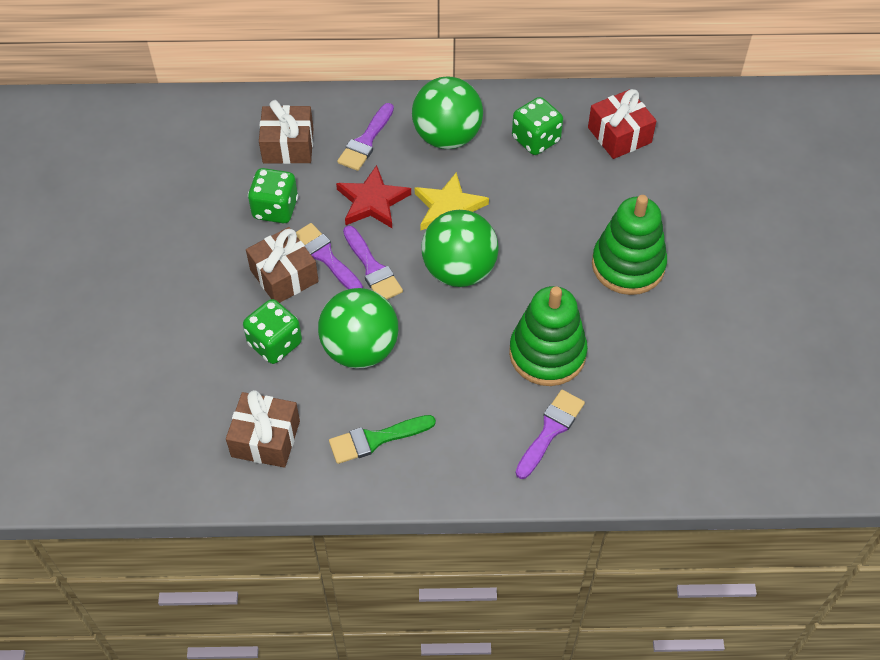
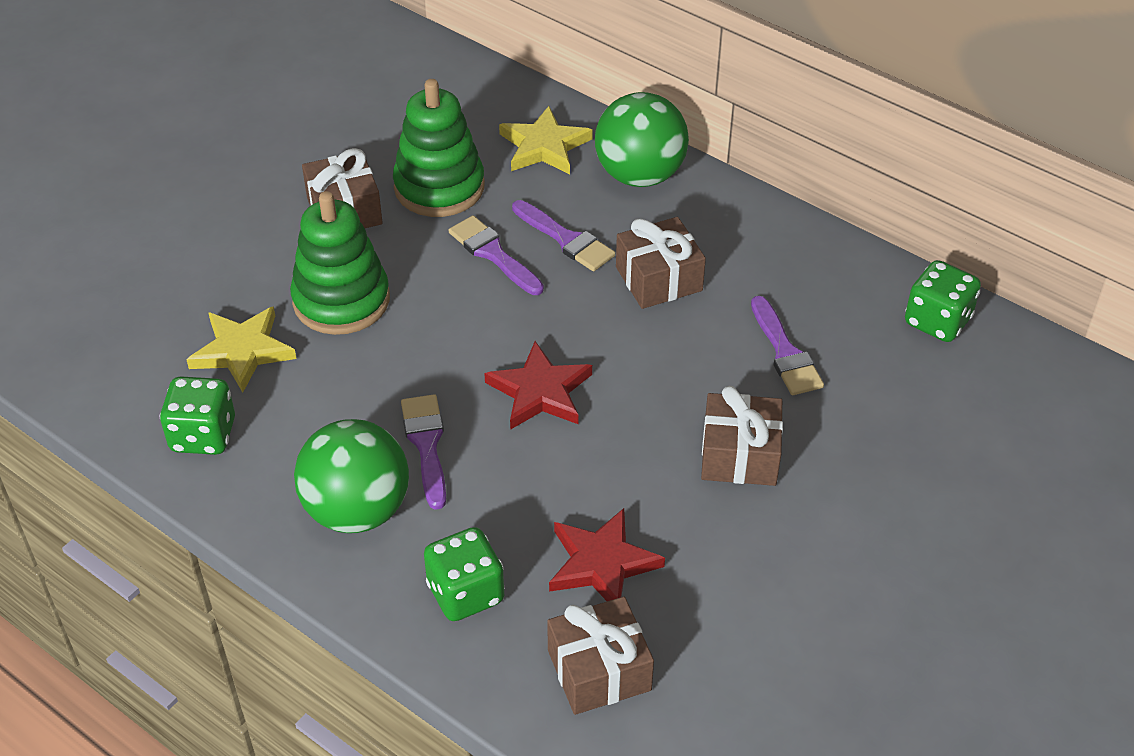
brown gift: 3 -> 4
green ball: 3 -> 2
green brush: 1 -> 0
red gift: 1 -> 0
red star: 1 -> 2
yellow star: 1 -> 2

